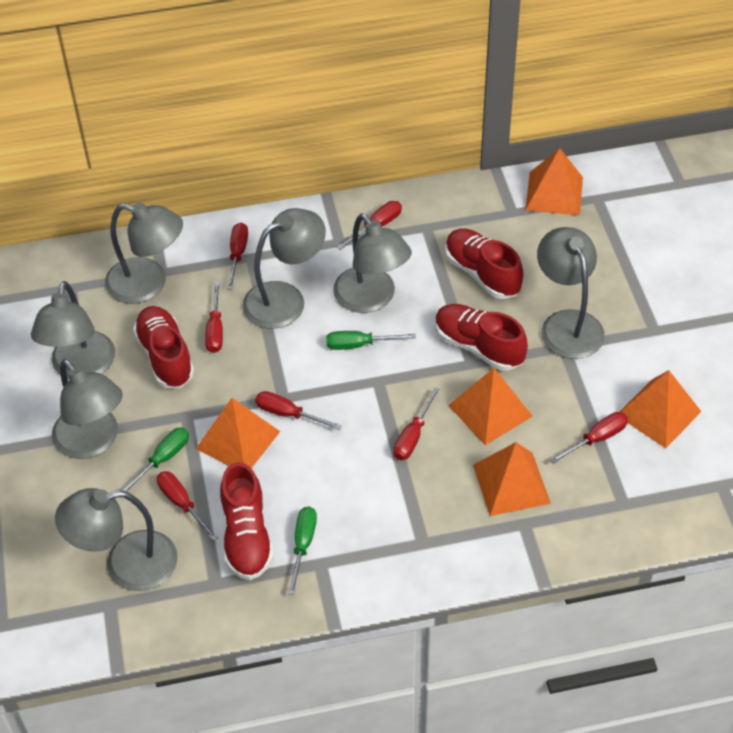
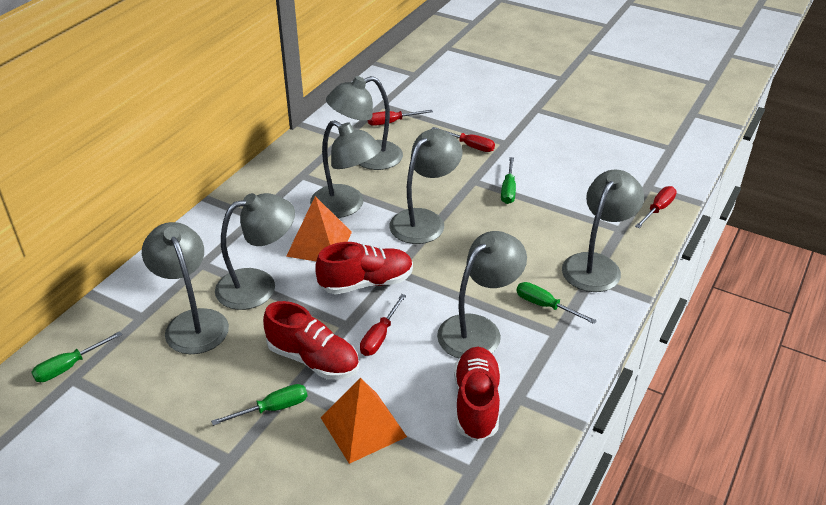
green screwdriver: 3 -> 4
orange pyramid: 5 -> 2
red screwdriver: 7 -> 4
red shoe: 4 -> 3

